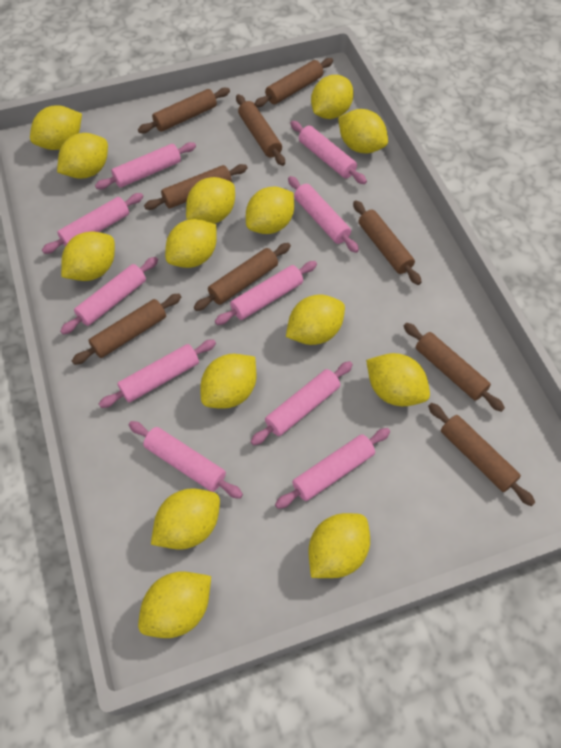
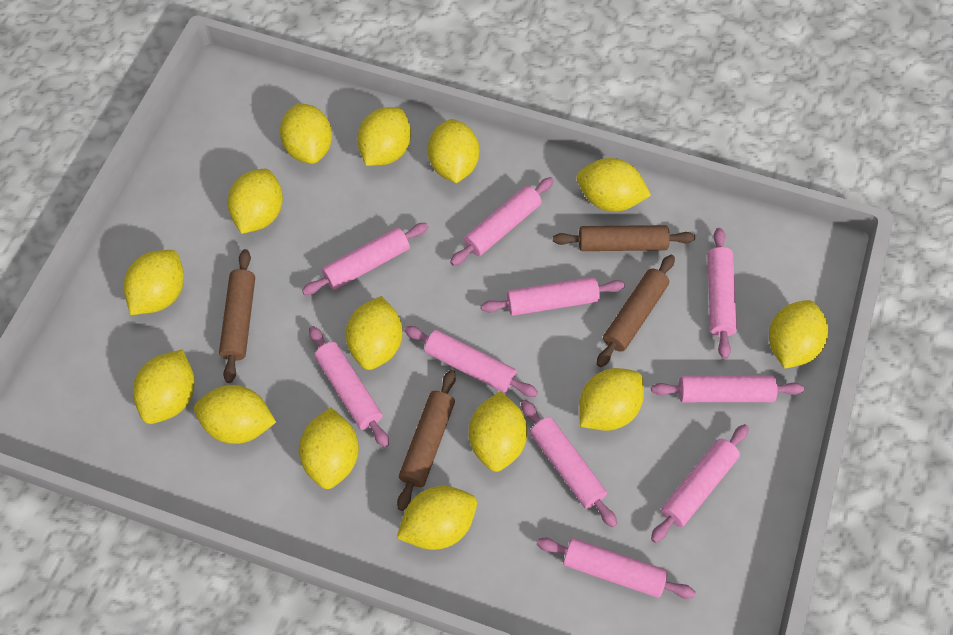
brown rolling pin: 9 -> 4

